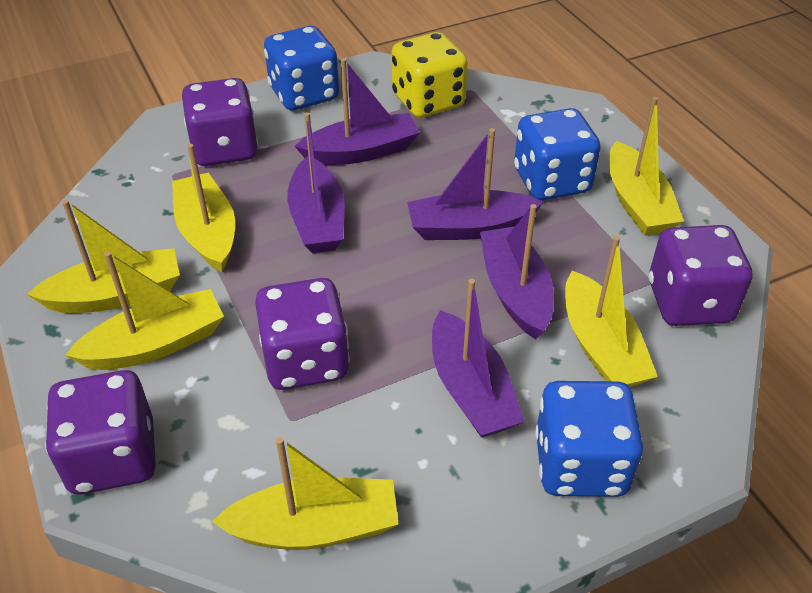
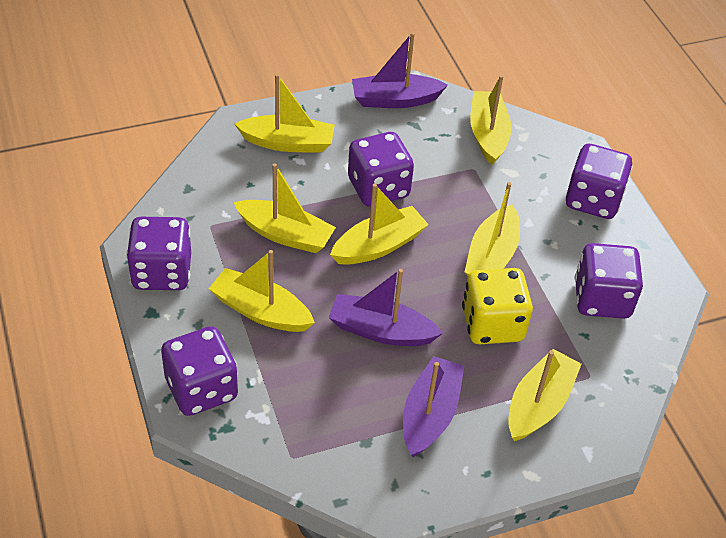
blue dice: 3 -> 0
purple boat: 5 -> 3
purple dice: 4 -> 5
yellow boat: 6 -> 7

